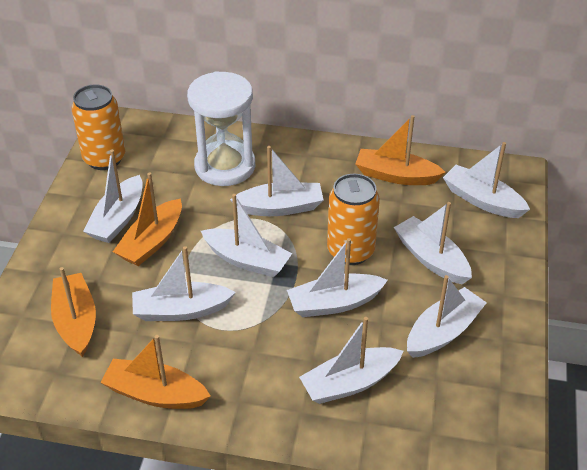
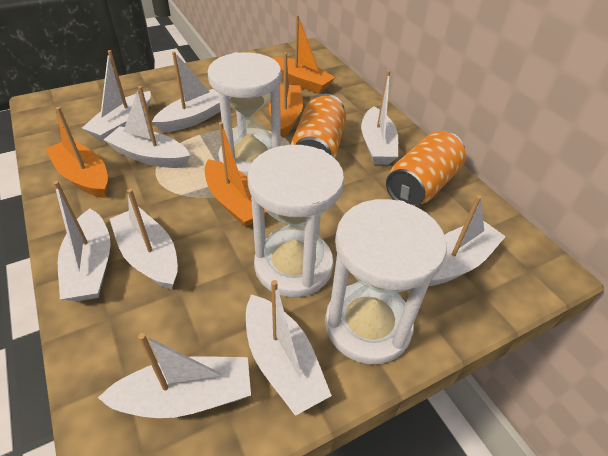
white hourglass: 1 -> 3

